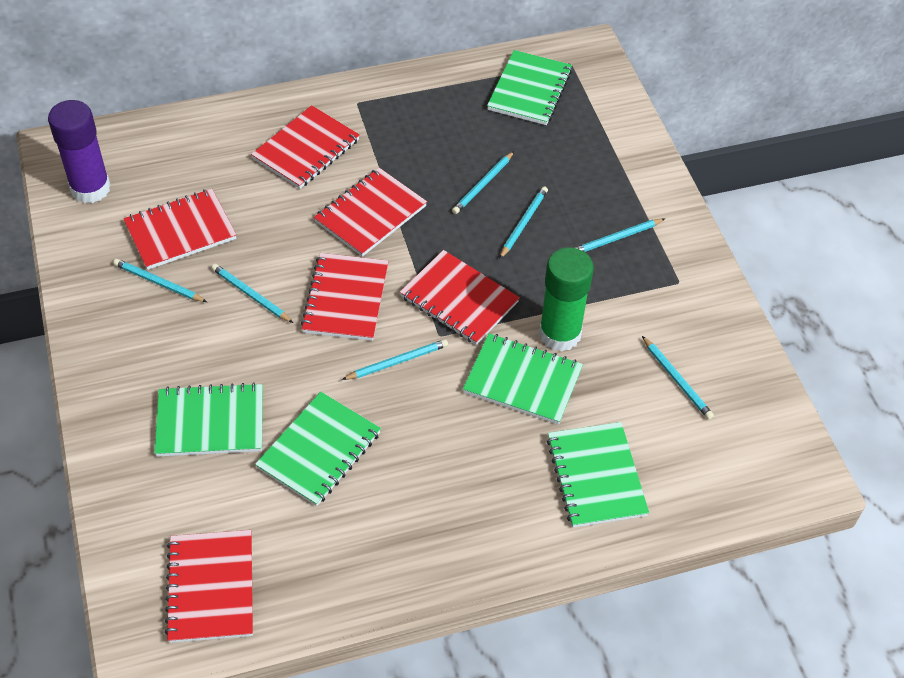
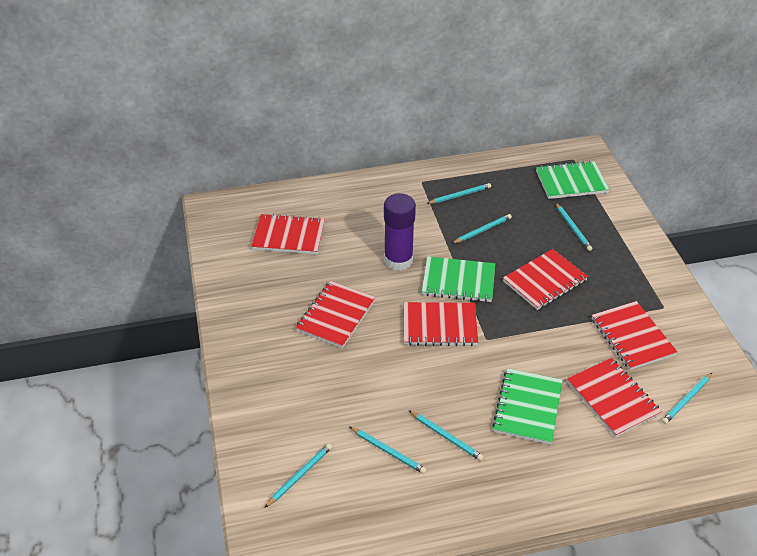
green glue stick: 1 -> 0
green notebook: 5 -> 3

